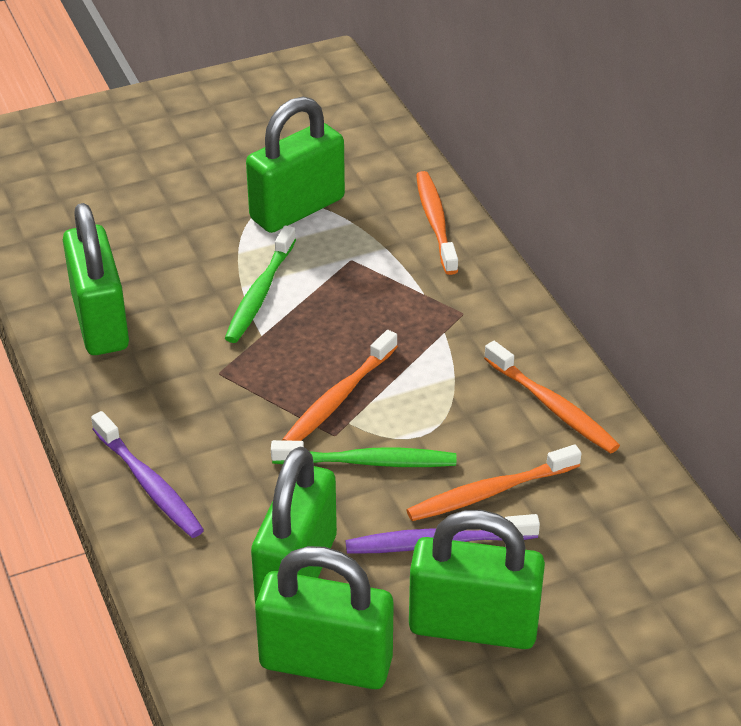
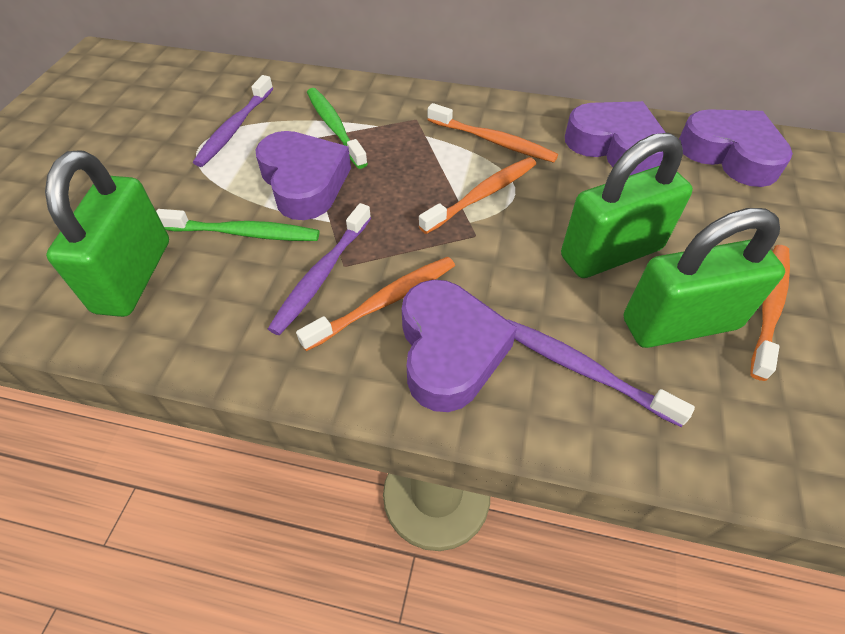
green padlock: 5 -> 3
purple heart: 0 -> 4
purple toothbrush: 2 -> 3

